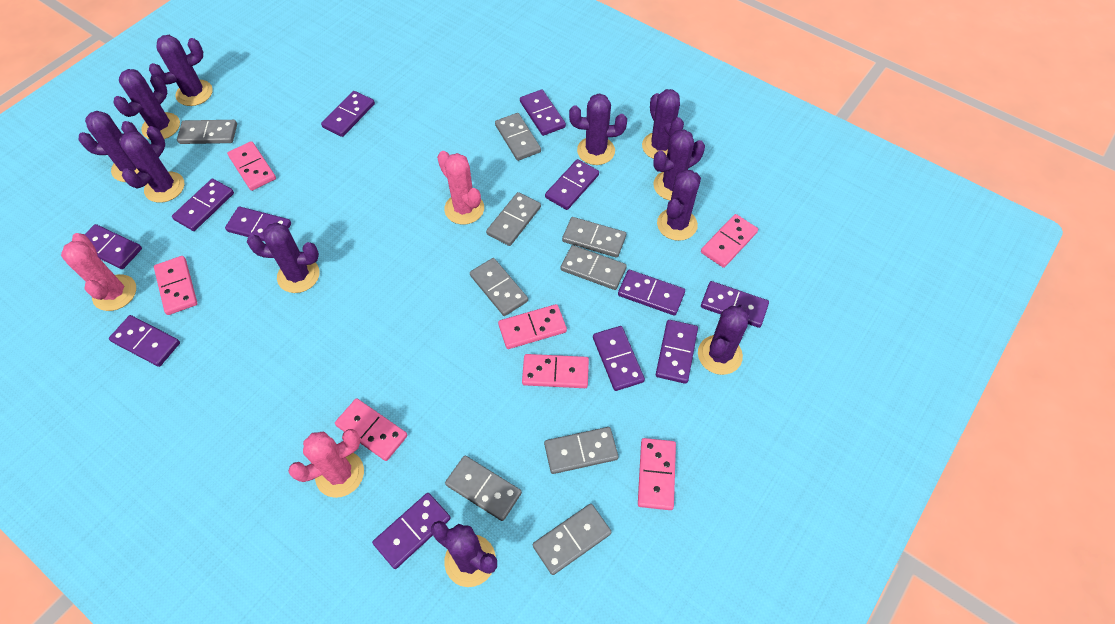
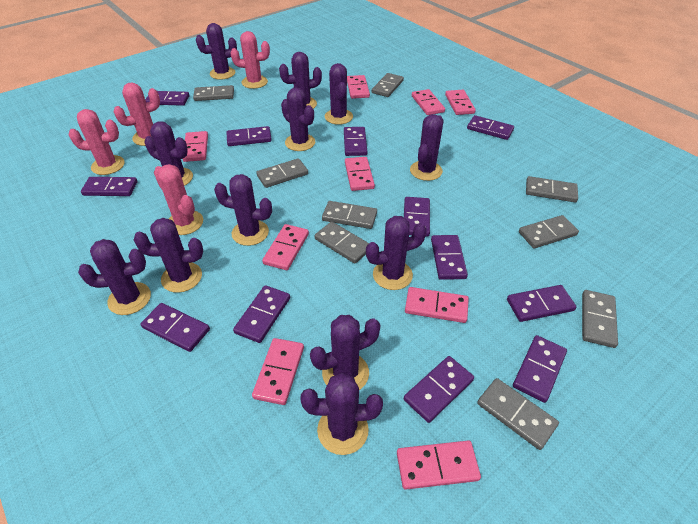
pink cactus: 3 -> 4
pink domino: 7 -> 9
purple cactus: 11 -> 12

